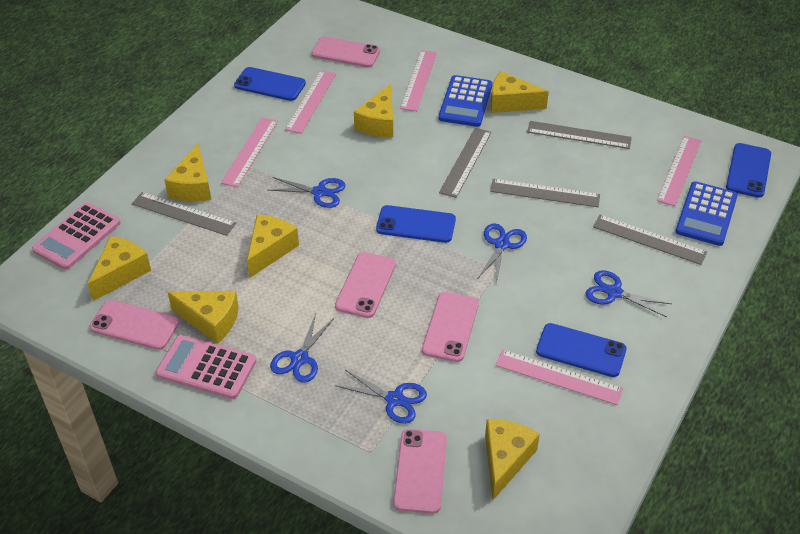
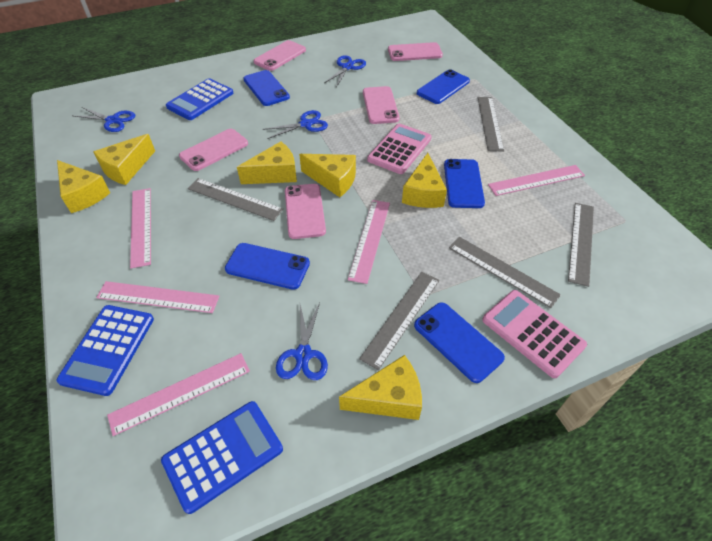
blue calculator: 2 -> 3
blue phone: 4 -> 5
blue scissors: 5 -> 4
yellow cheese: 7 -> 6

